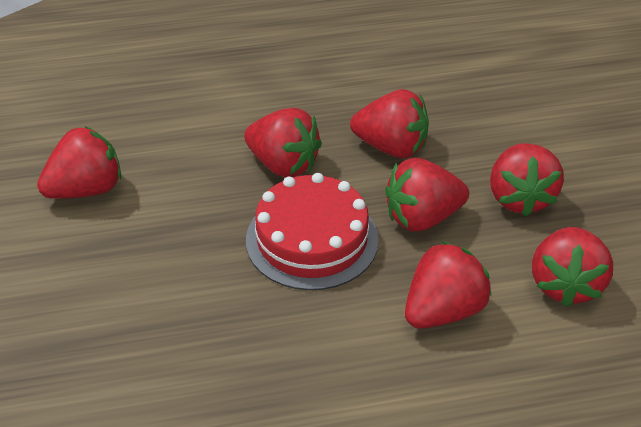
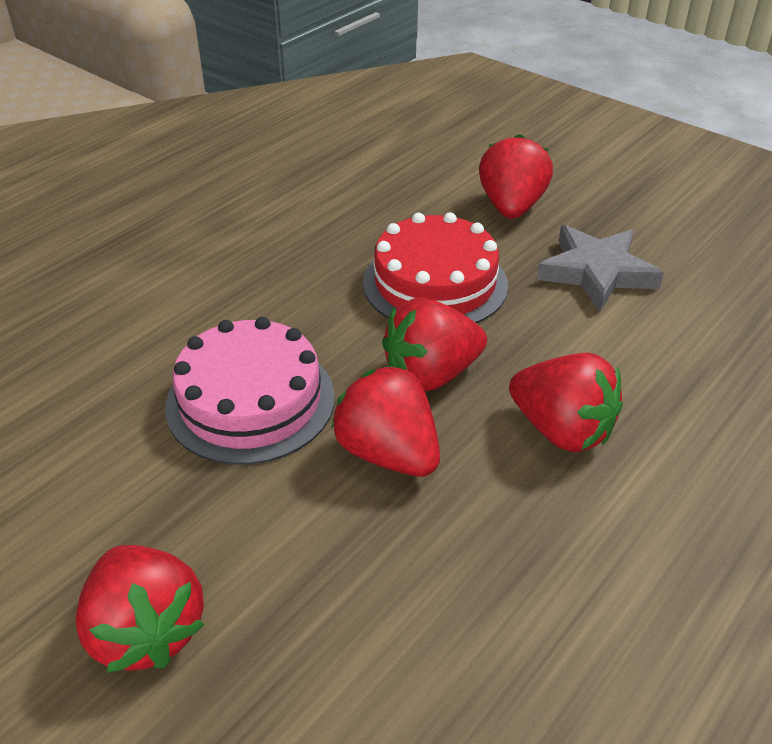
grey star: 0 -> 1
pink cake: 0 -> 1
red strawberry: 7 -> 5

